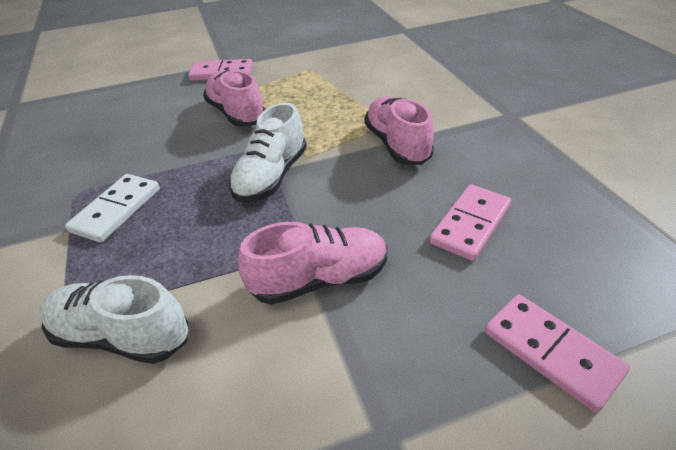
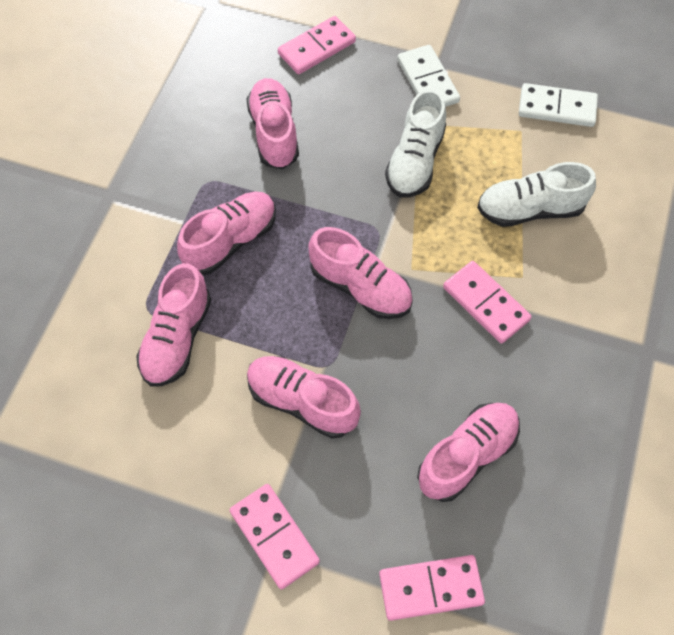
pink domino: 3 -> 4
pink shoe: 3 -> 6
white domino: 1 -> 2

